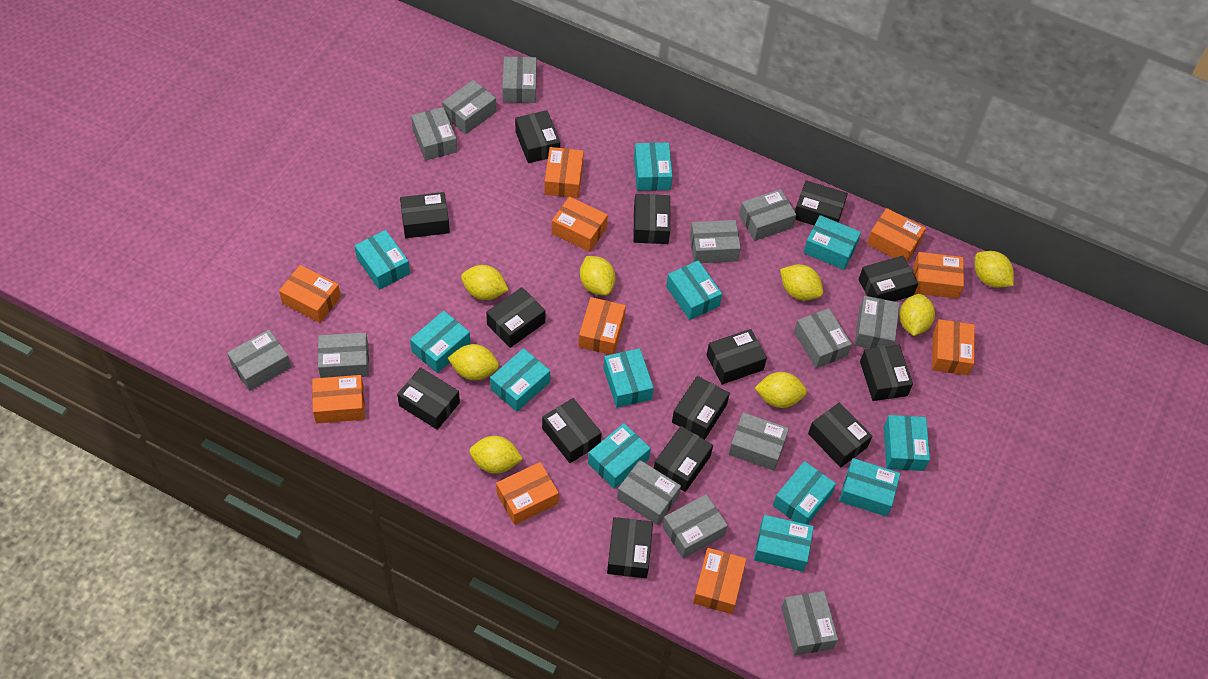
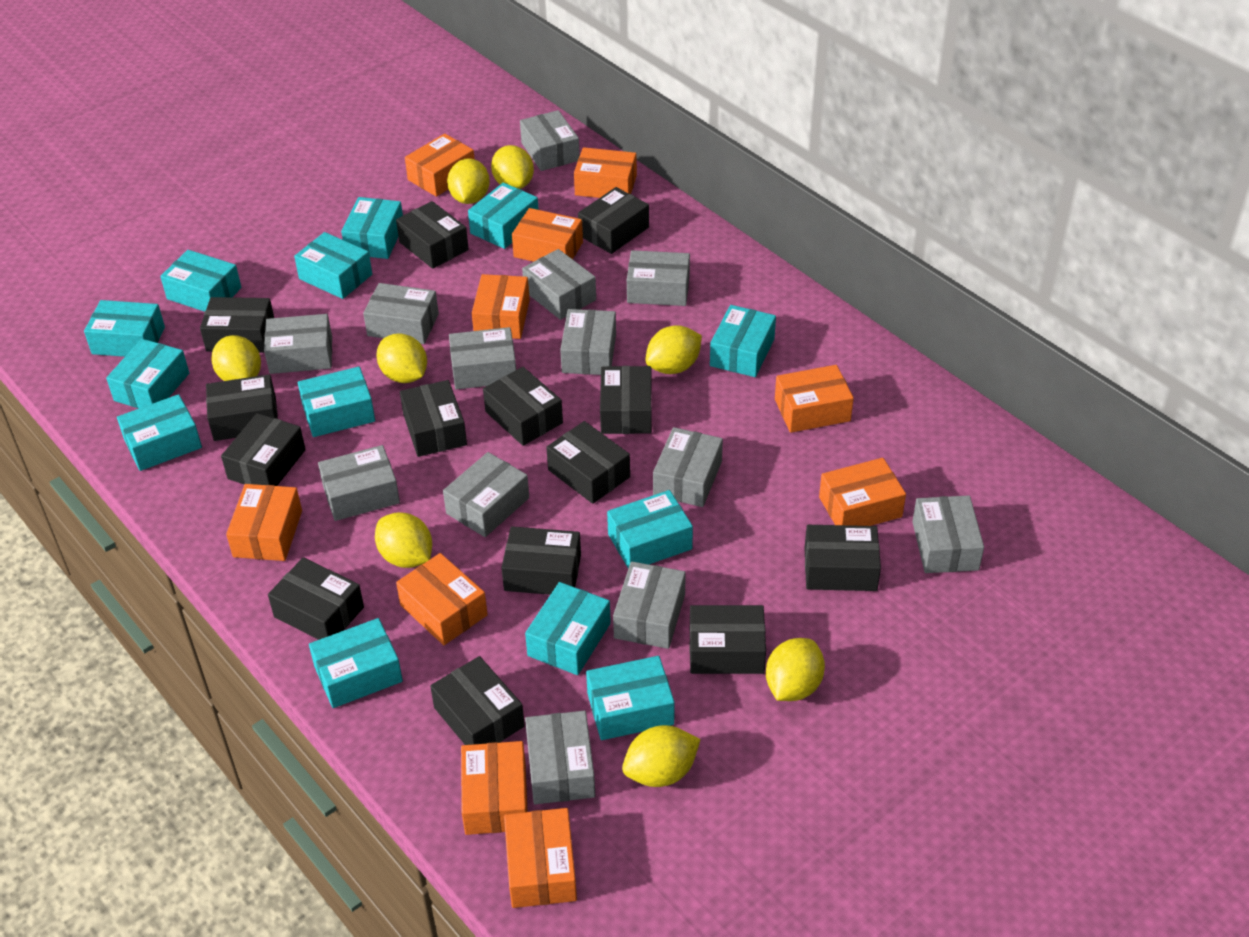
turquoise box: 12 -> 13

